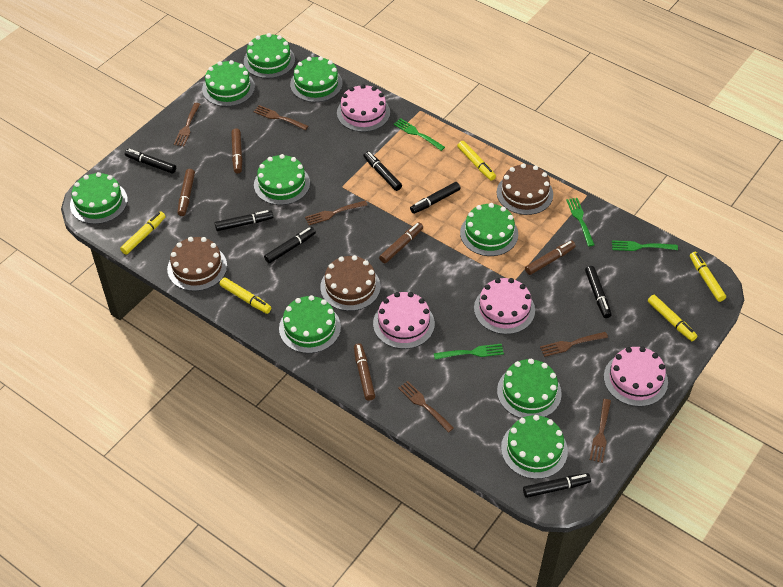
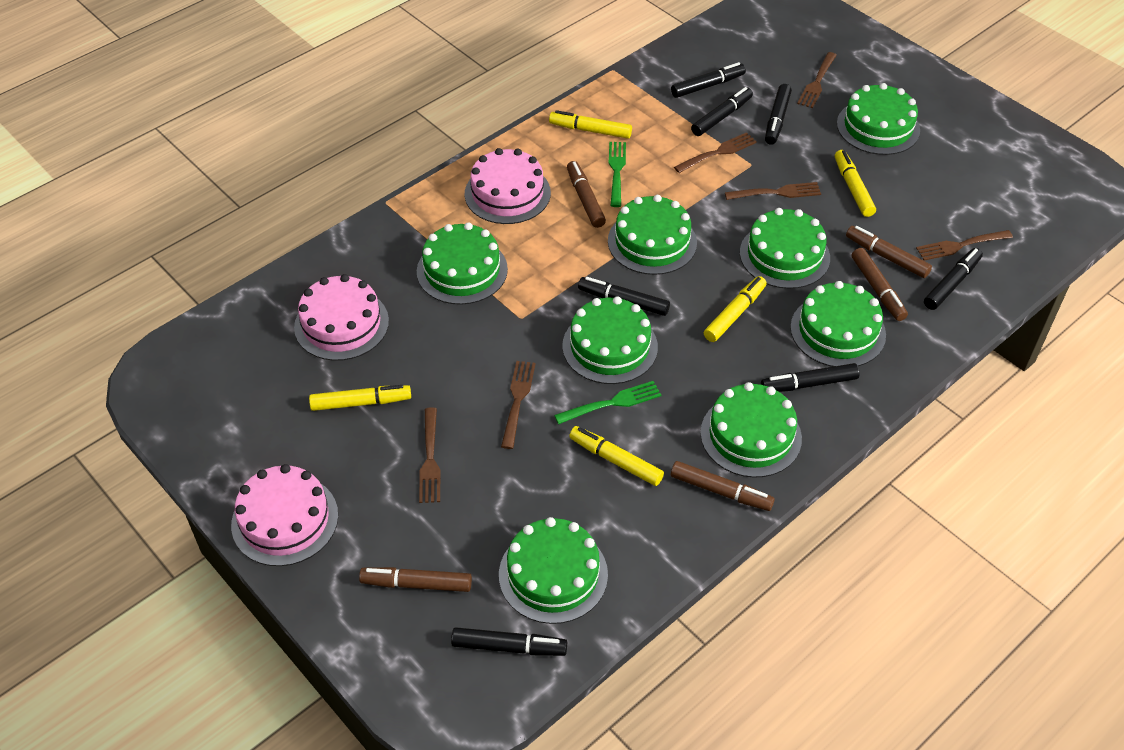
brown cake: 3 -> 0
green cake: 9 -> 8
green fork: 4 -> 2
pink cake: 4 -> 3

